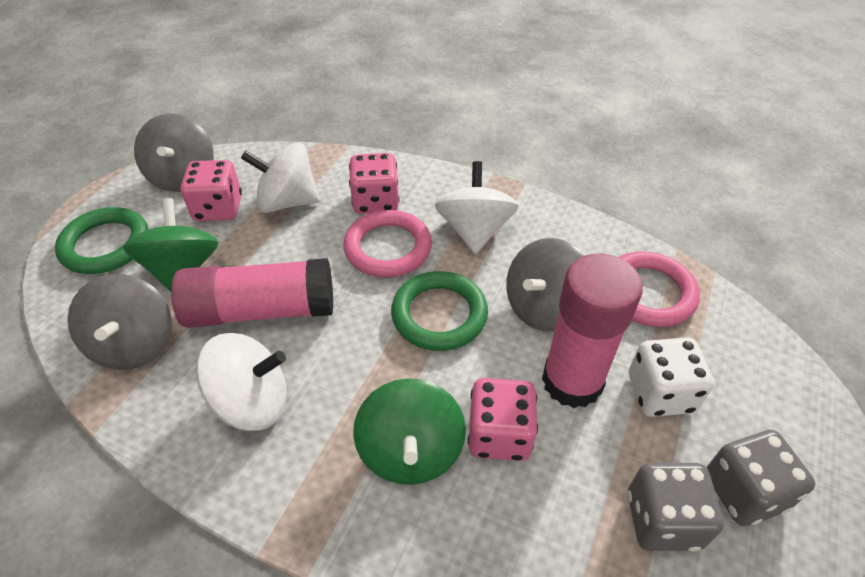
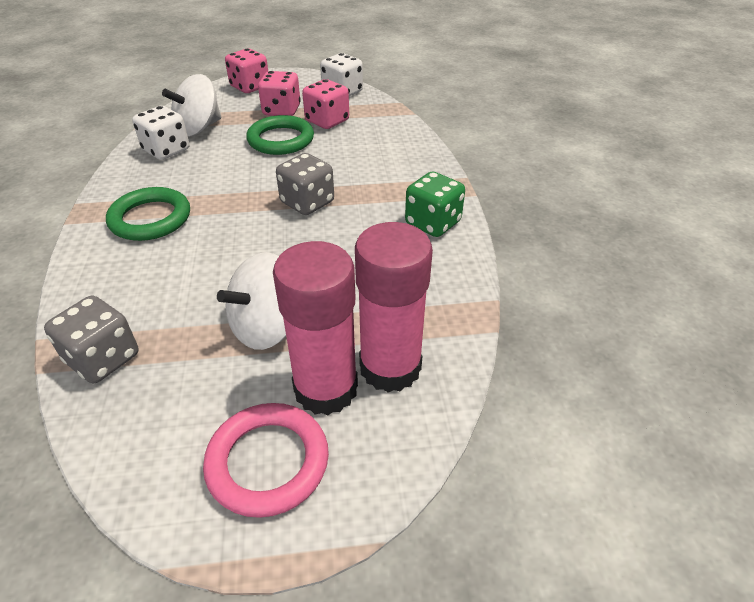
green dice: 0 -> 1
green spinning top: 2 -> 0
grey spinning top: 3 -> 0
pink ring: 2 -> 1
white dice: 1 -> 2
white spinning top: 3 -> 2

